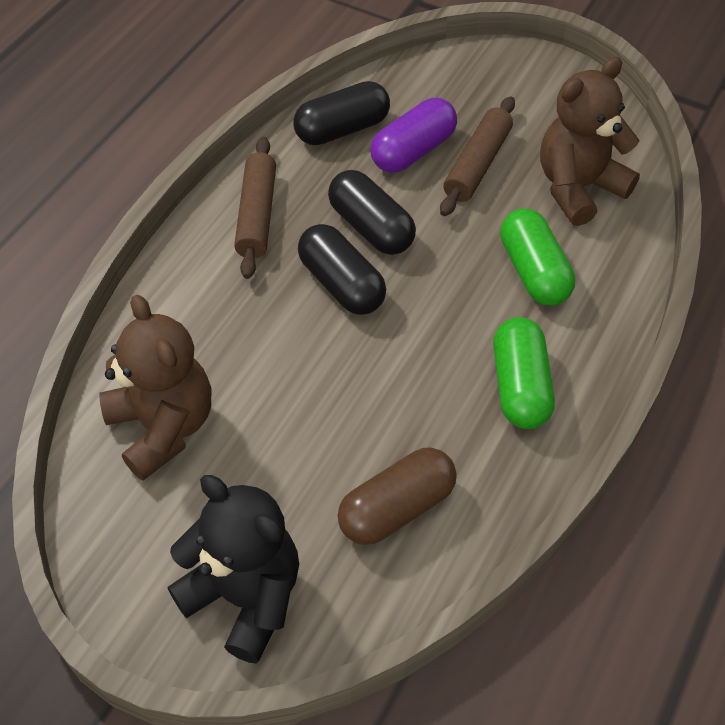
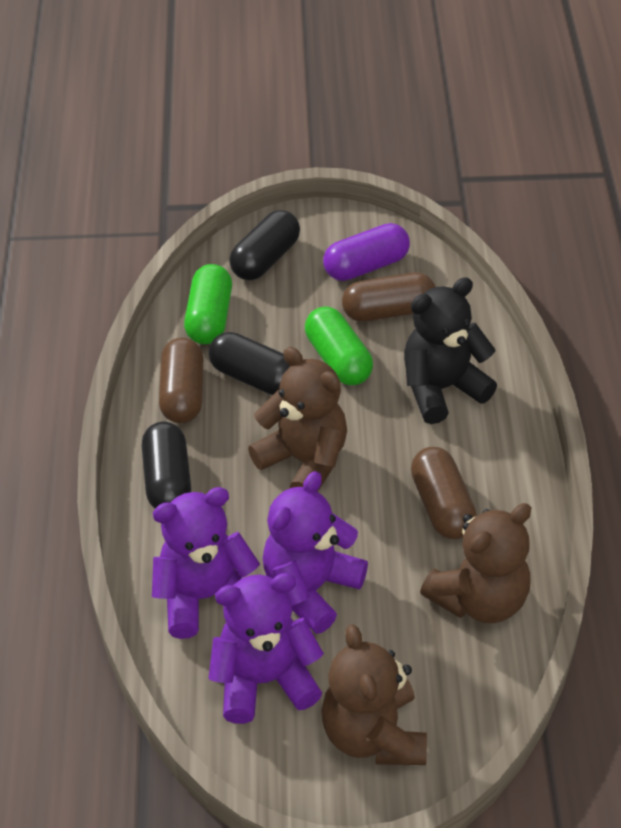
brown capsule: 1 -> 3
brown rolling pin: 2 -> 0
brown teddy bear: 2 -> 3
purple teddy bear: 0 -> 3

